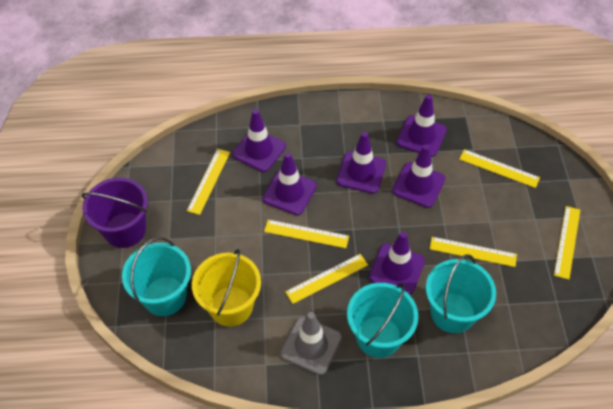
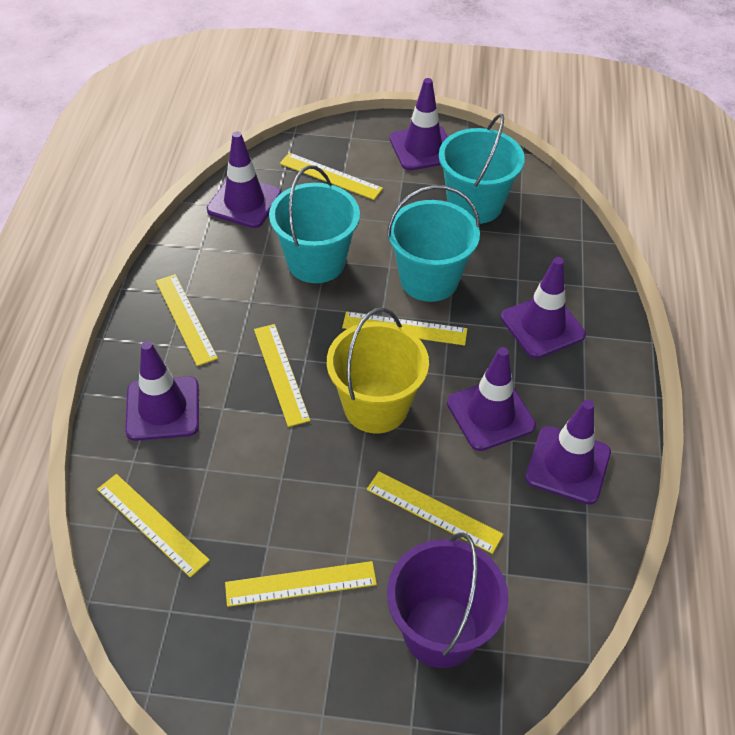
grey traffic cone: 1 -> 0
yellow ruler: 6 -> 7

